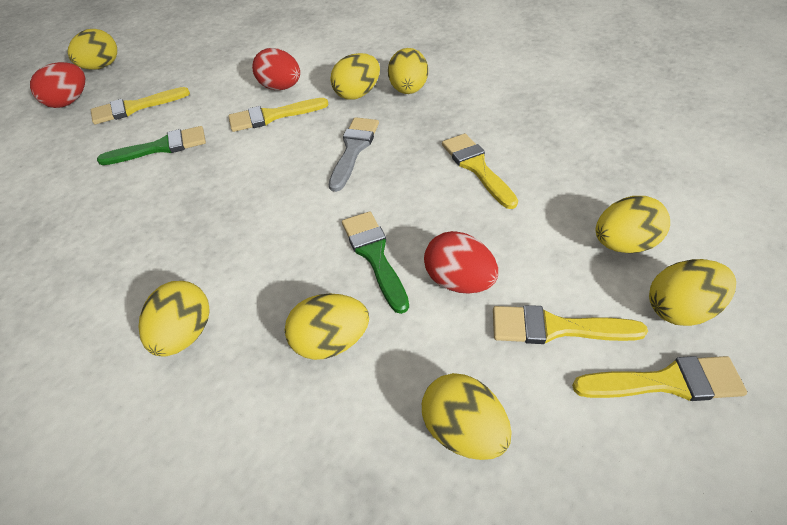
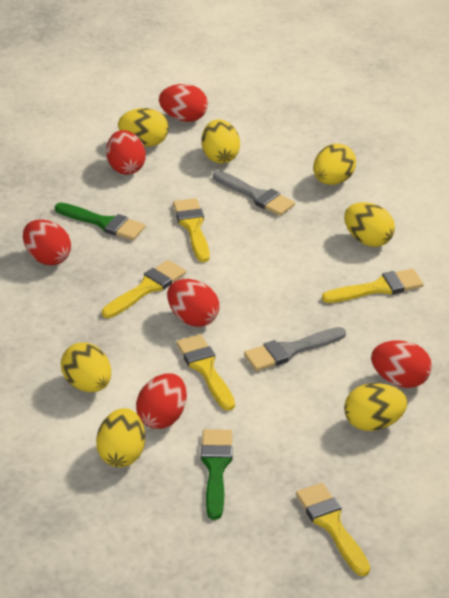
grey brush: 1 -> 2
red egg: 3 -> 6
yellow egg: 8 -> 7

